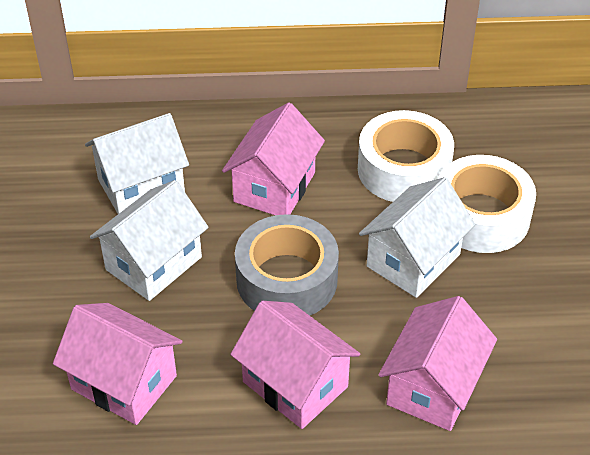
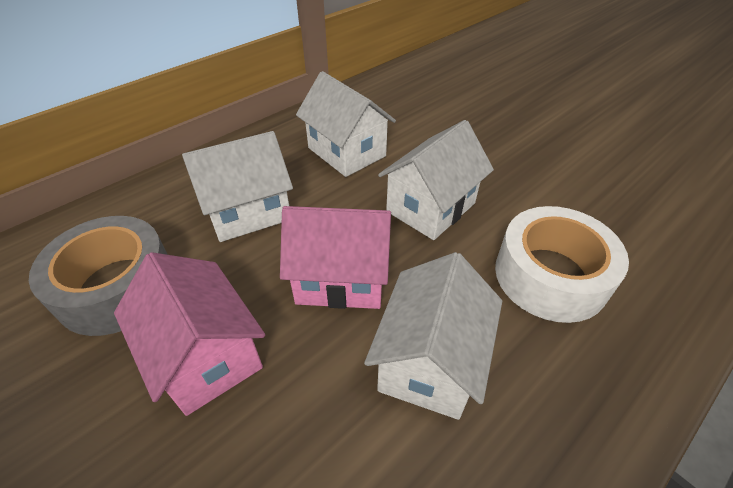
pink house: 4 -> 2
white house: 3 -> 4
white tape: 2 -> 1

